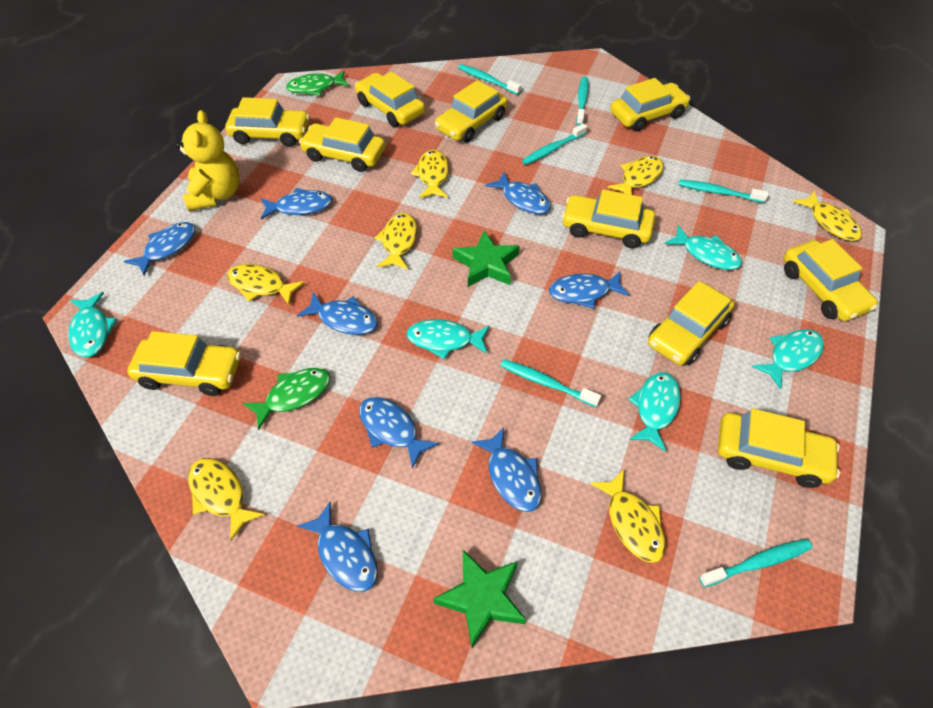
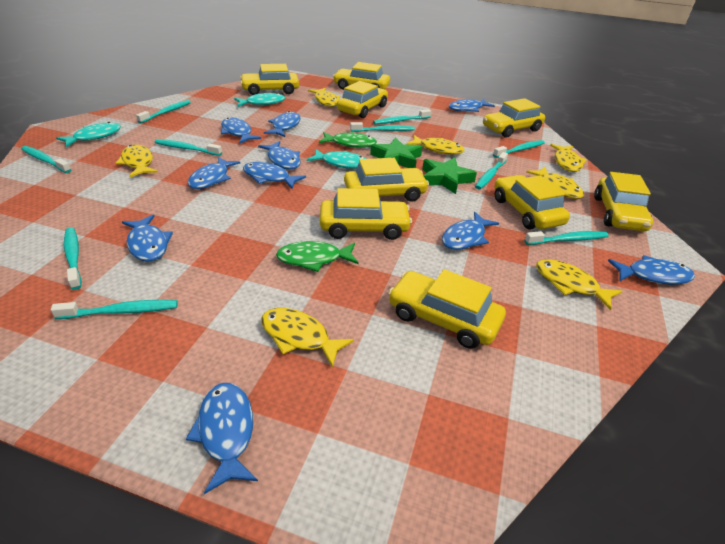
blue fish: 8 -> 10
turquoise fish: 5 -> 3
turquoise toothbrush: 6 -> 10
yellow car: 10 -> 9
yellow teddy bear: 1 -> 0

